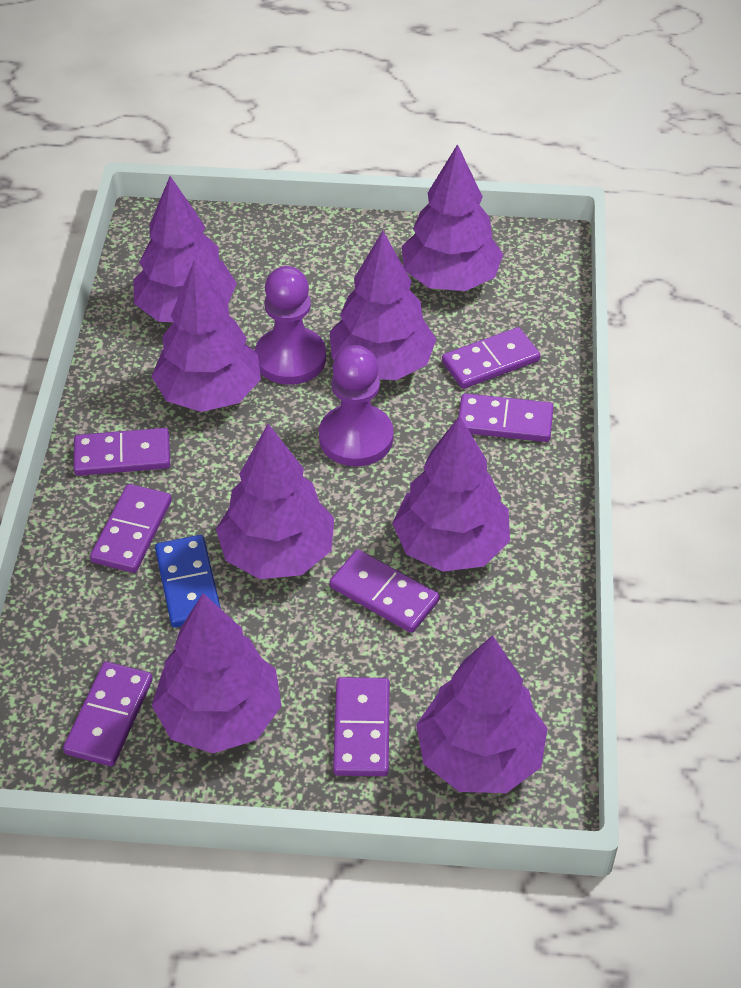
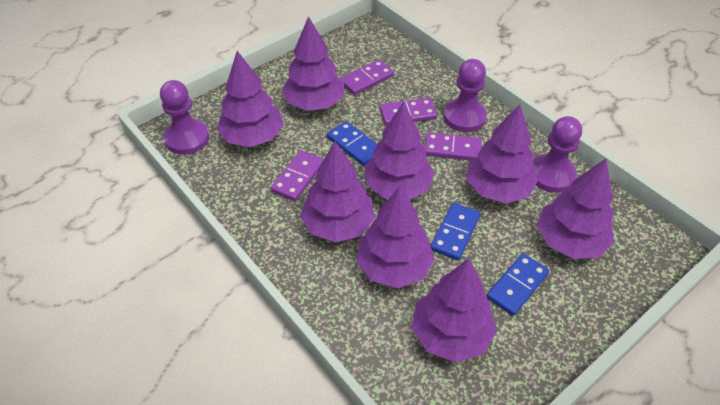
blue domino: 1 -> 3
purple domino: 7 -> 4
purple pawn: 2 -> 3

